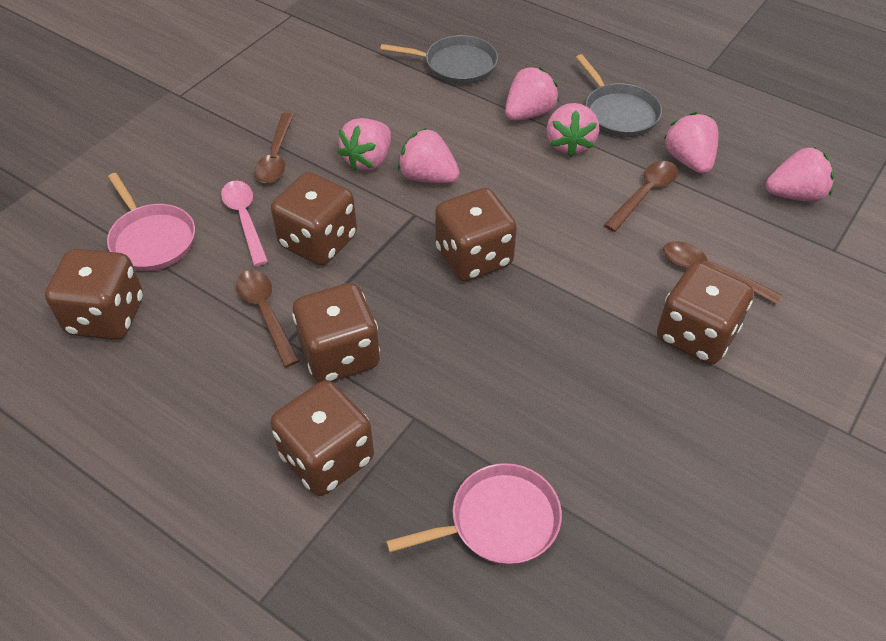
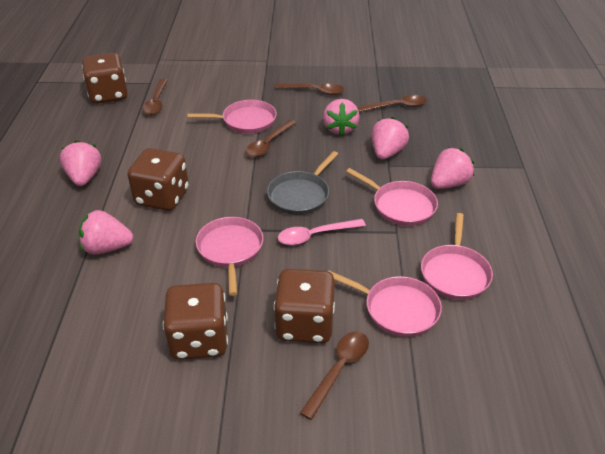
brown dice: 6 -> 4
brown spoon: 4 -> 5
grey pan: 2 -> 1
pink pan: 2 -> 5
pink strawberry: 6 -> 5

